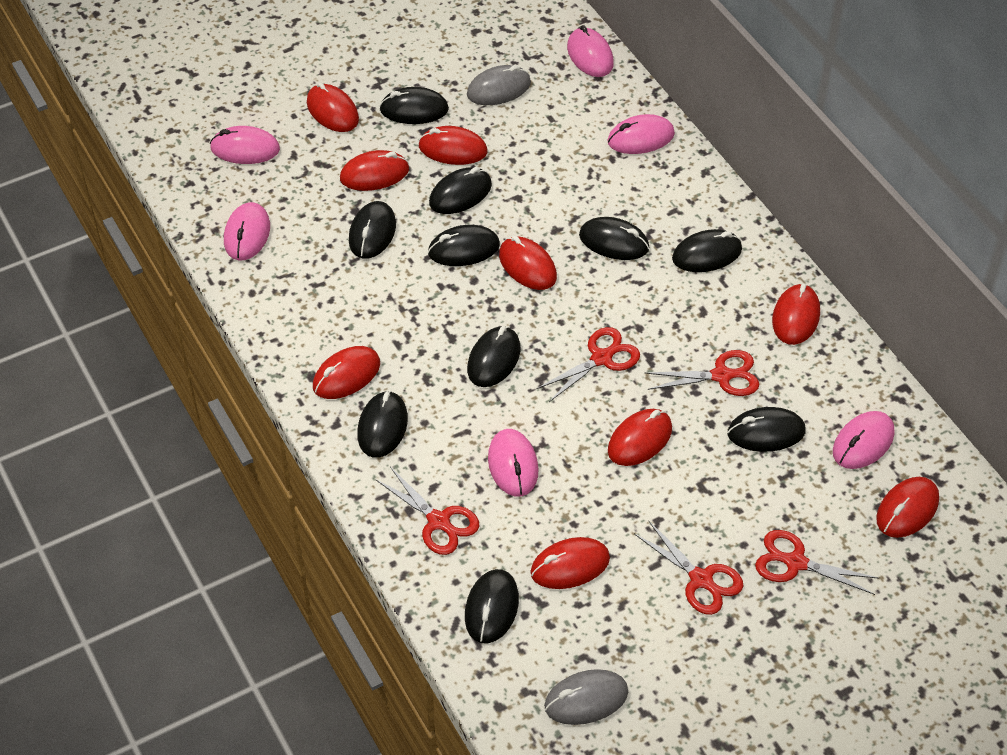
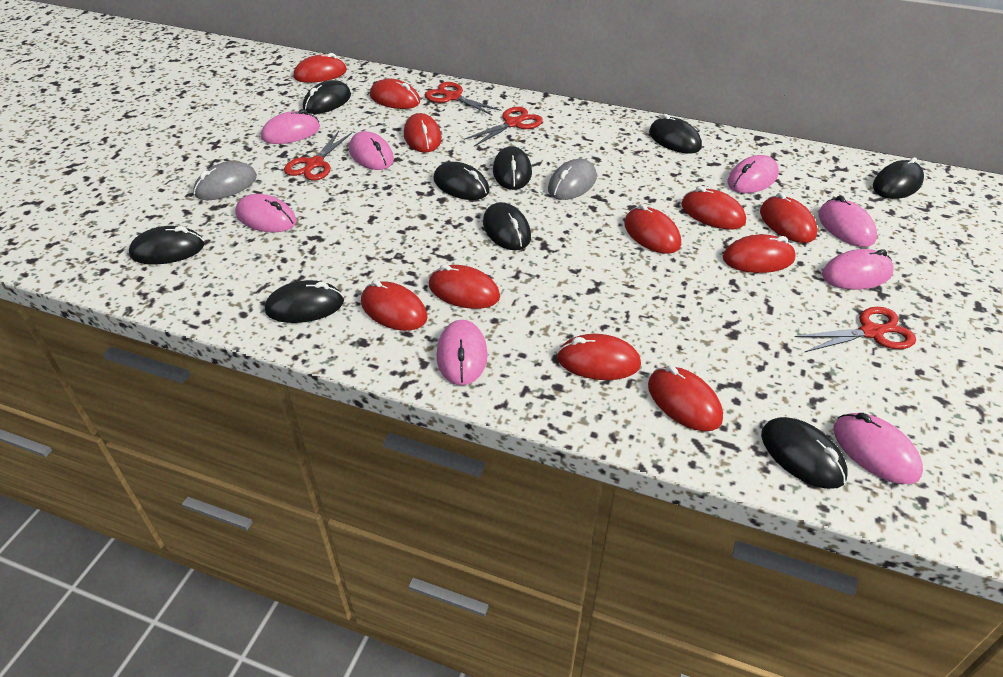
black mouse: 10 -> 9
pink mouse: 6 -> 8
red mouse: 9 -> 11
red scissors: 5 -> 4

